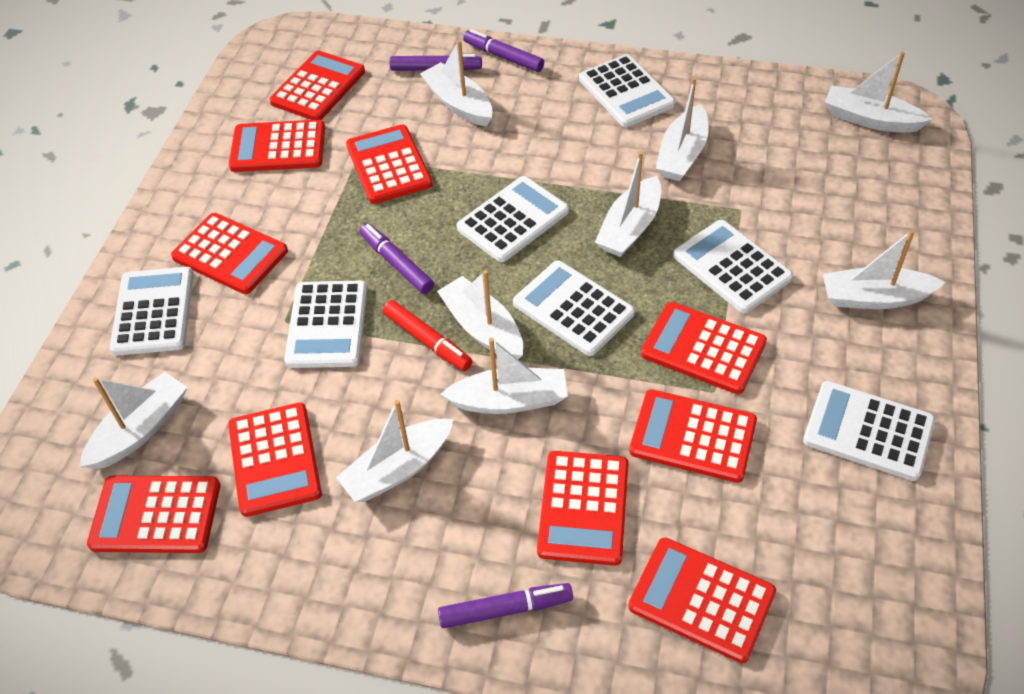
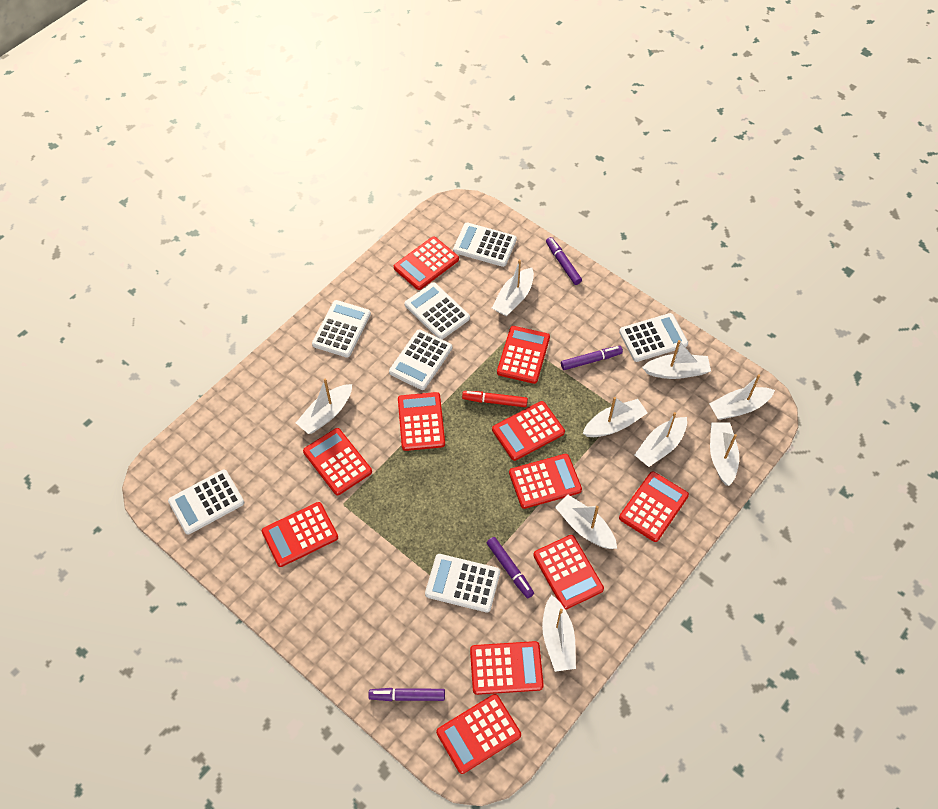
red calculator: 10 -> 11

